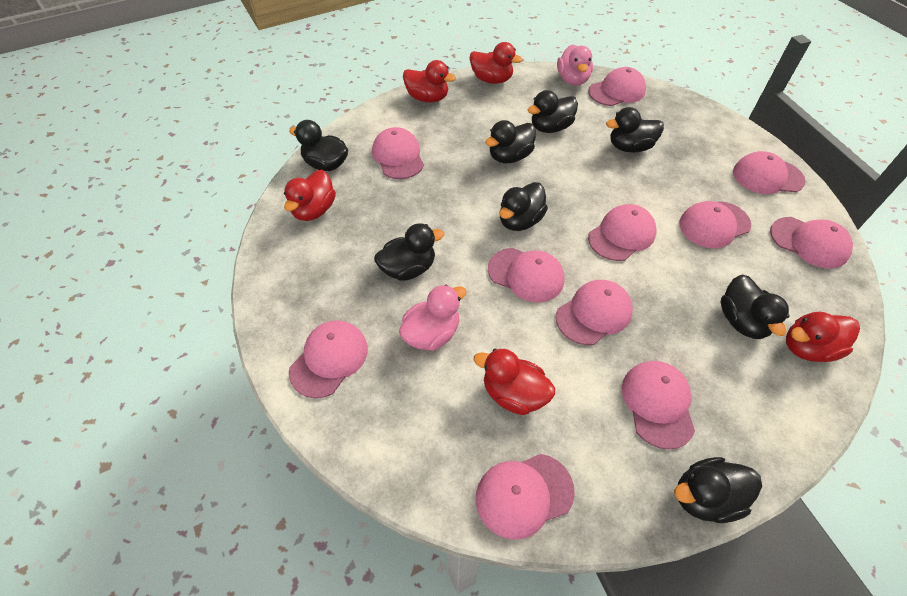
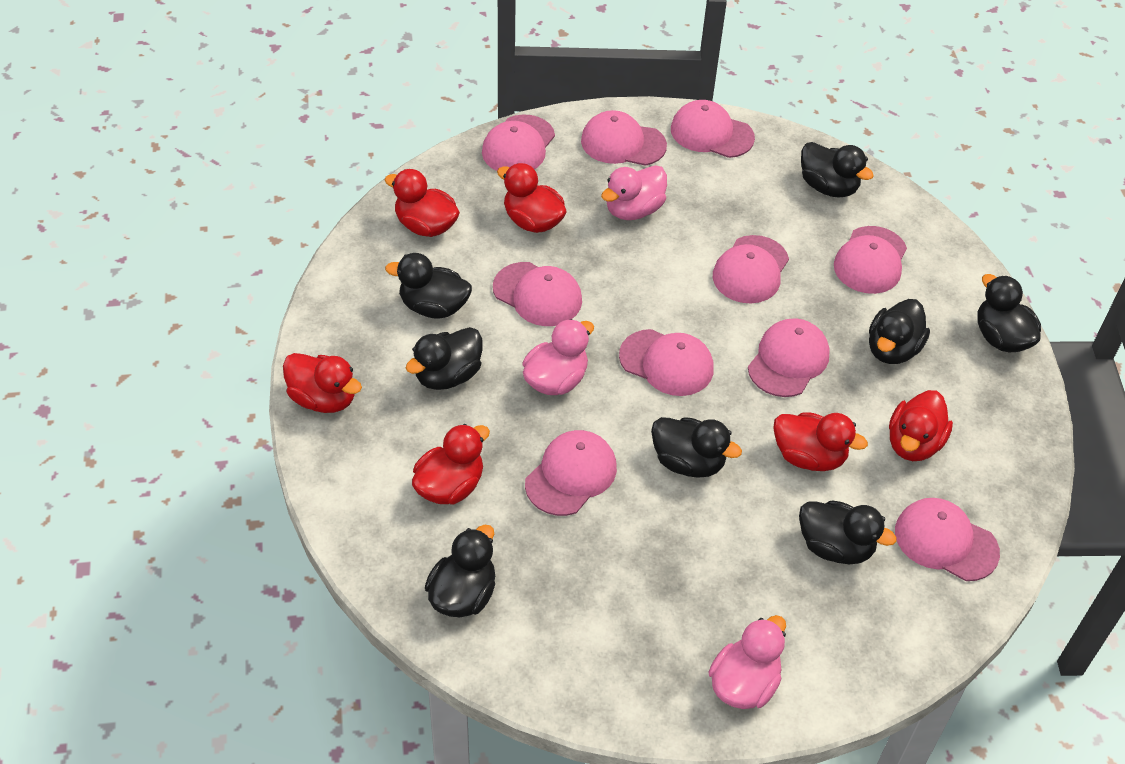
pink cap: 11 -> 10
pink duck: 2 -> 3
red duck: 5 -> 6

